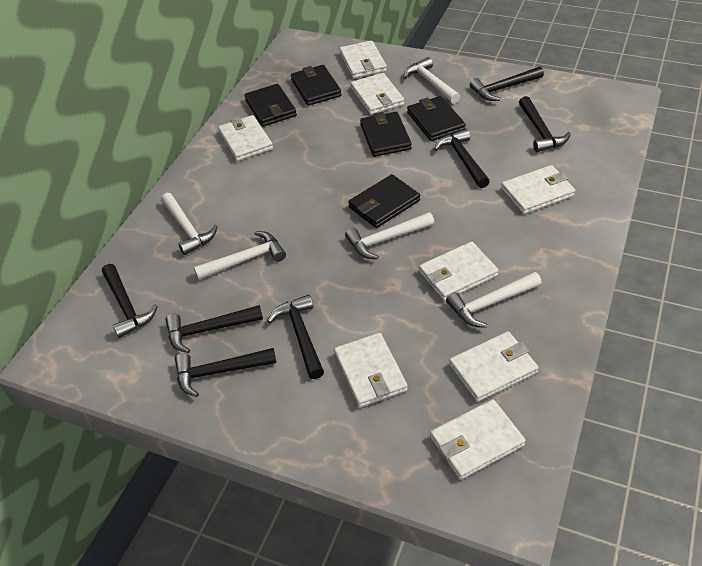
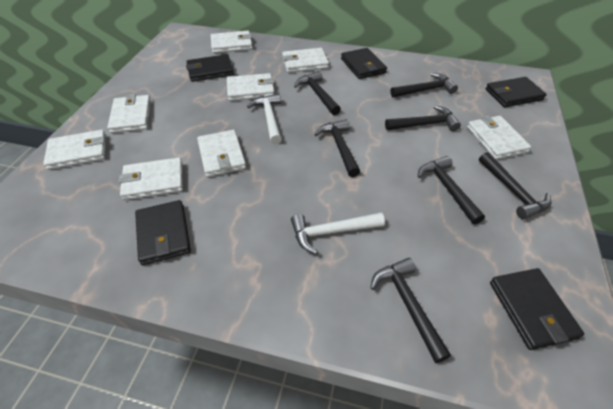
white hammer: 5 -> 2

